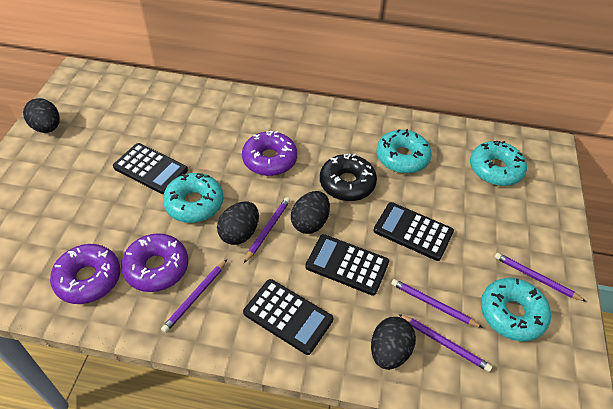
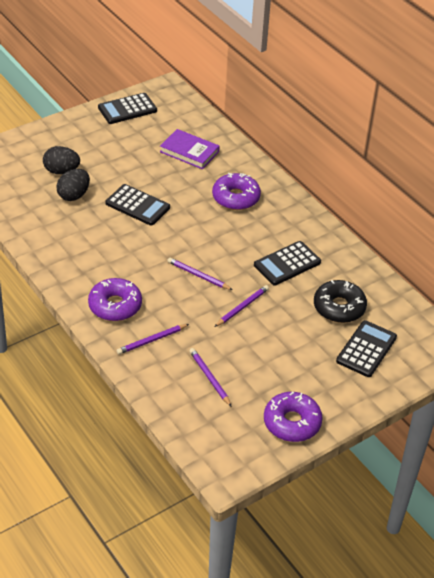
black egg: 4 -> 2
purple book: 0 -> 1
purple pencil: 5 -> 4
turquoise donut: 4 -> 0

